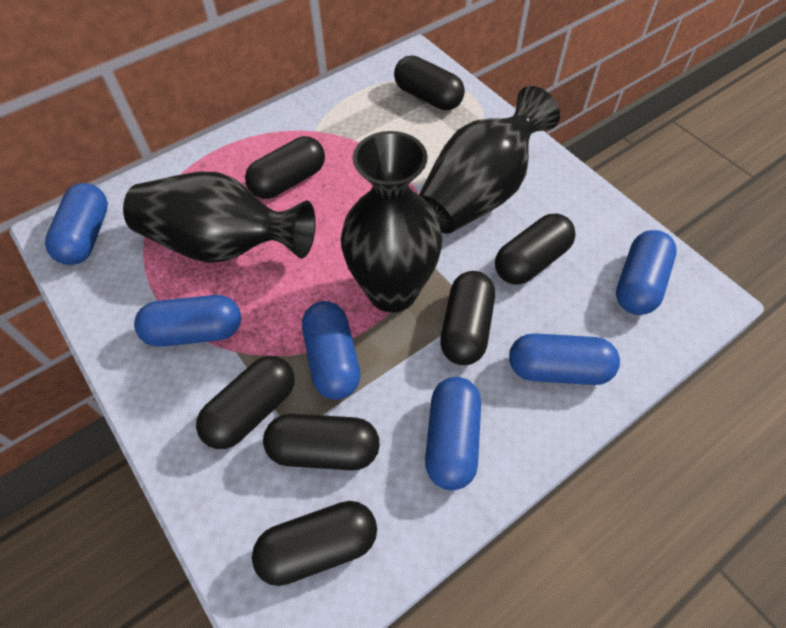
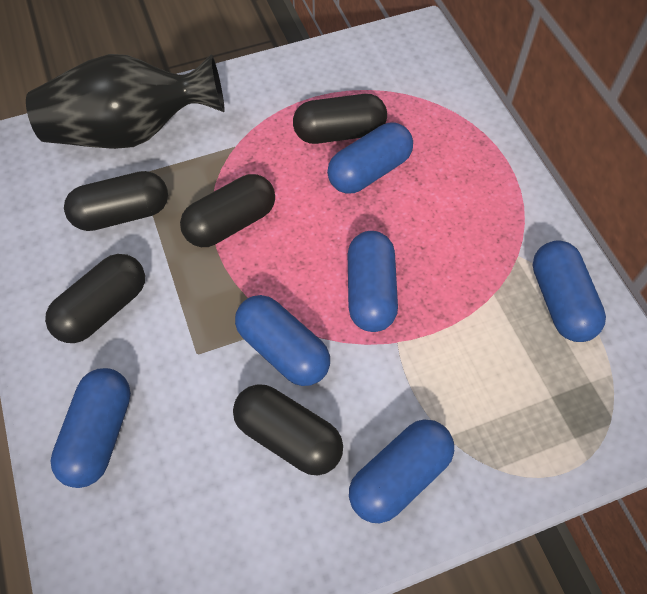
black capsule: 7 -> 5
black vase: 3 -> 1

